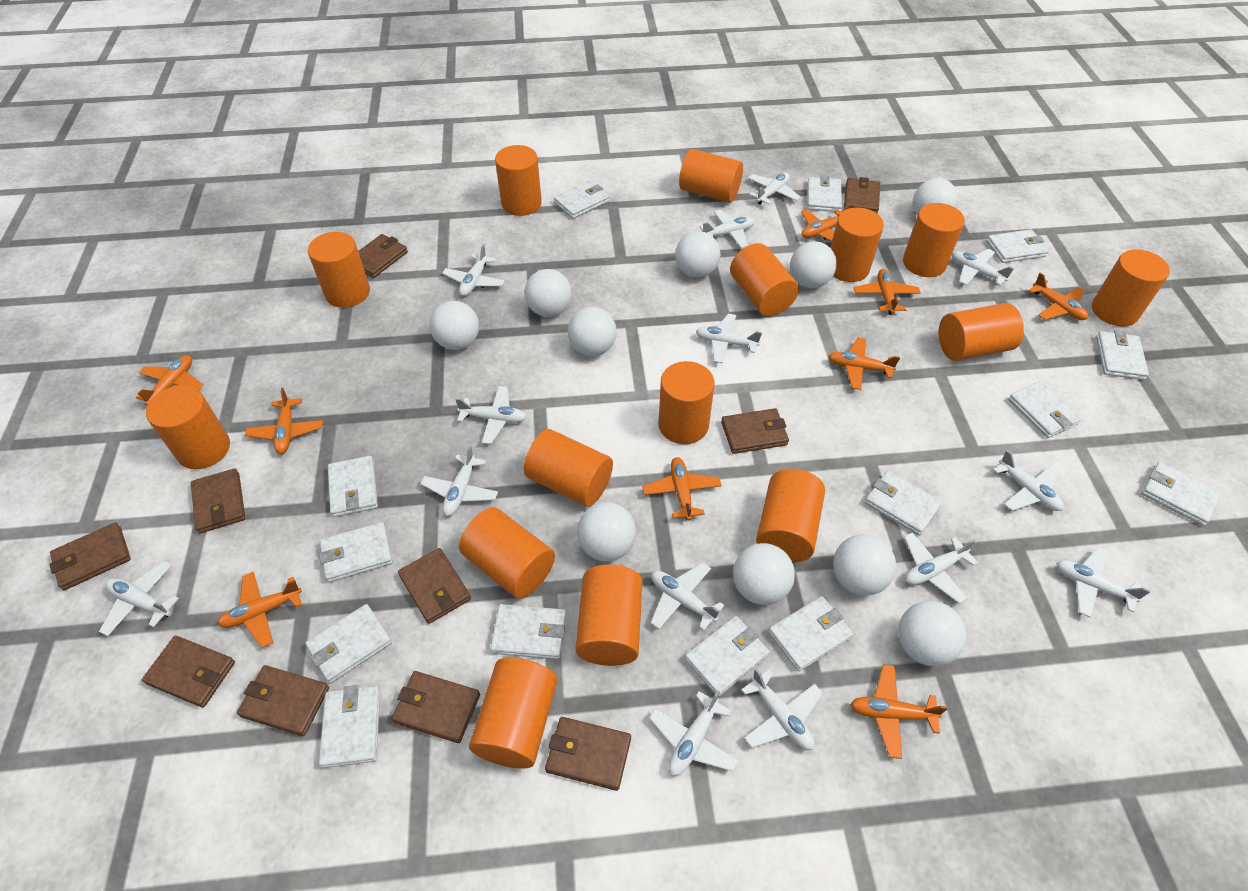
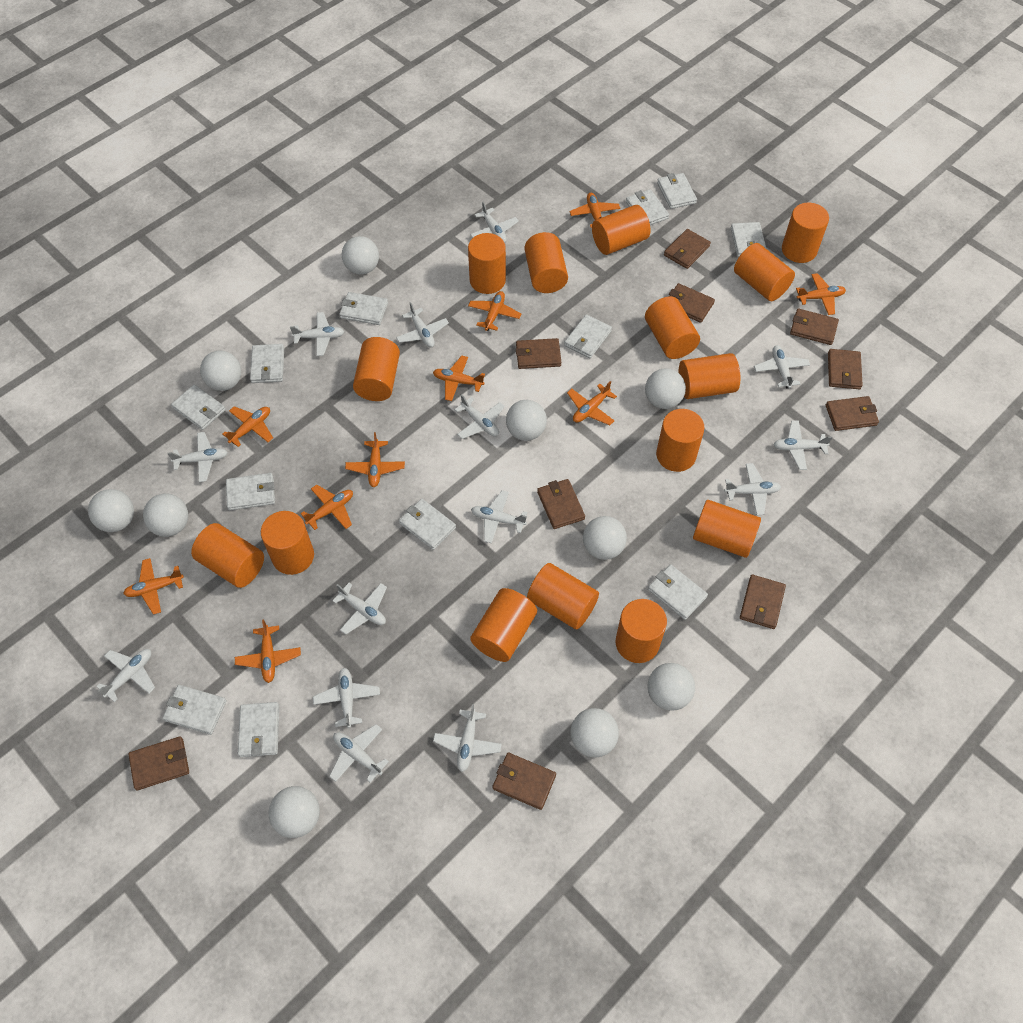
orange plane: 9 -> 10
white wallet: 14 -> 12

